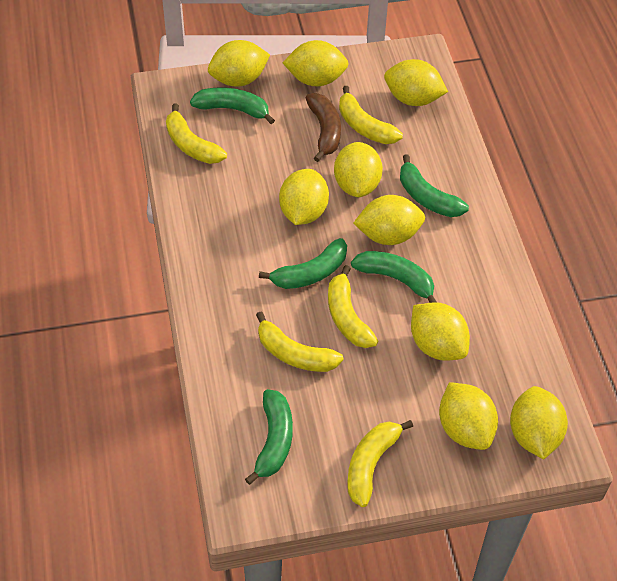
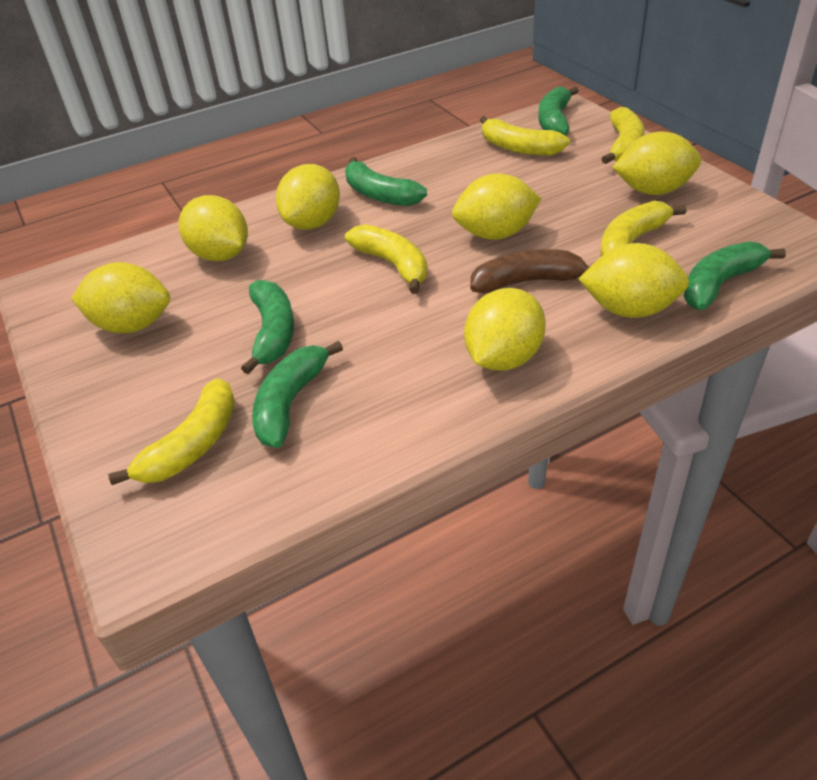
yellow lemon: 9 -> 7

